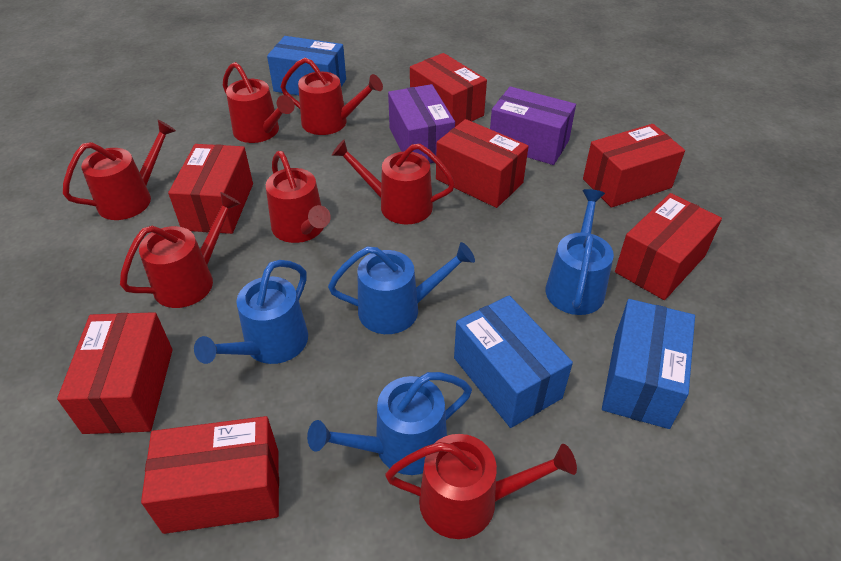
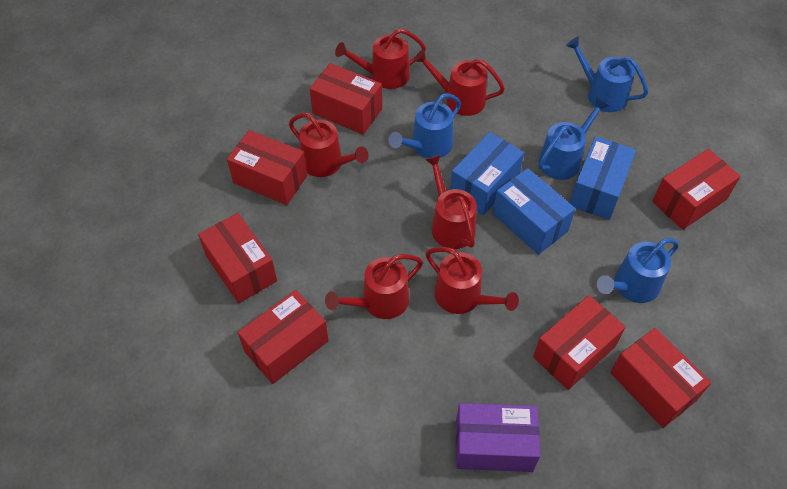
purple box: 2 -> 1
red watering can: 7 -> 6

